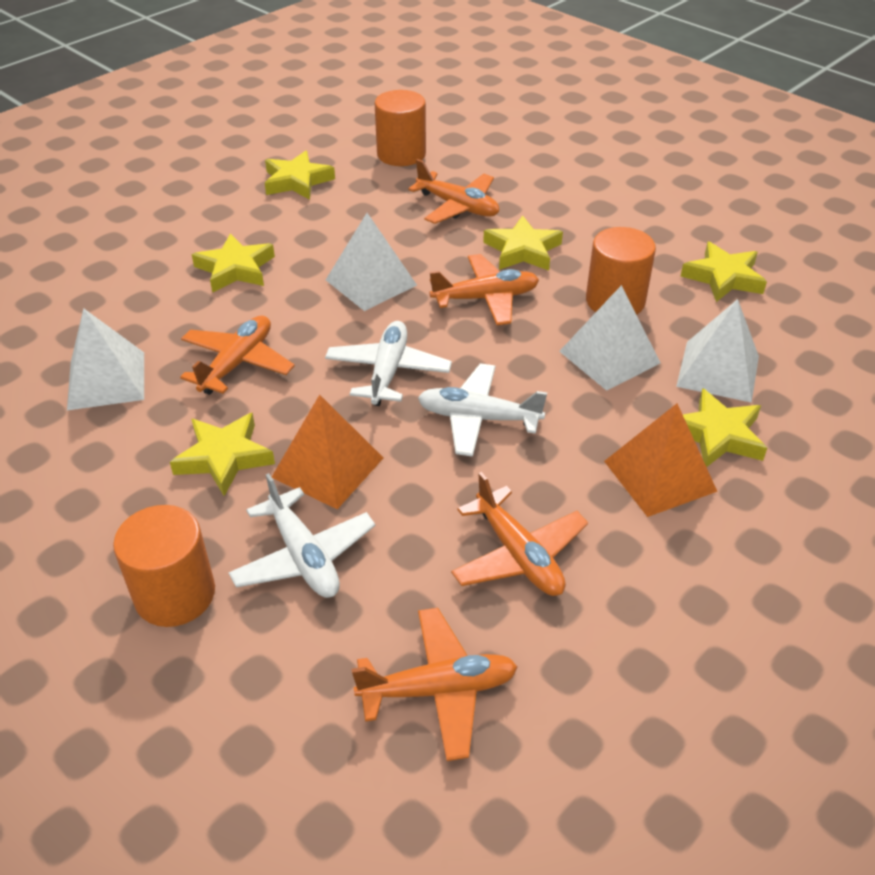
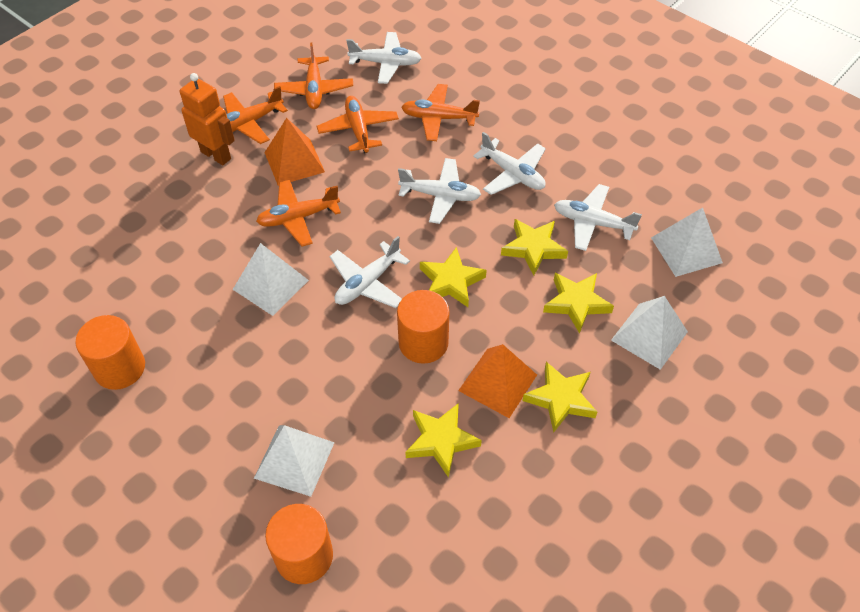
orange robot: 0 -> 1
white plane: 3 -> 5
yellow star: 6 -> 5

